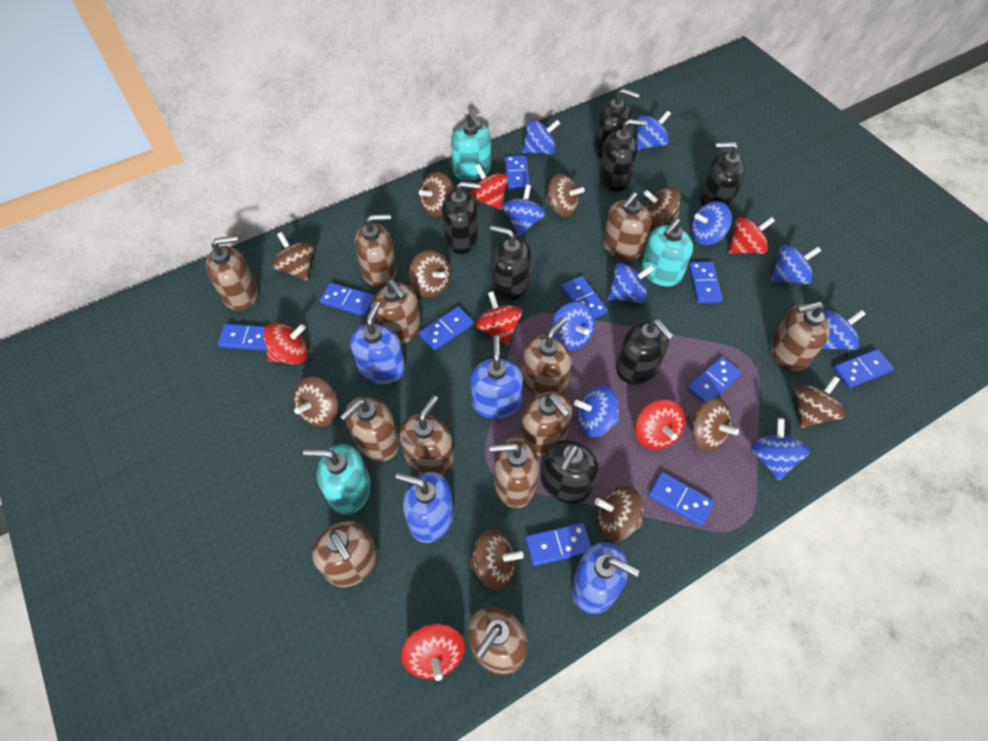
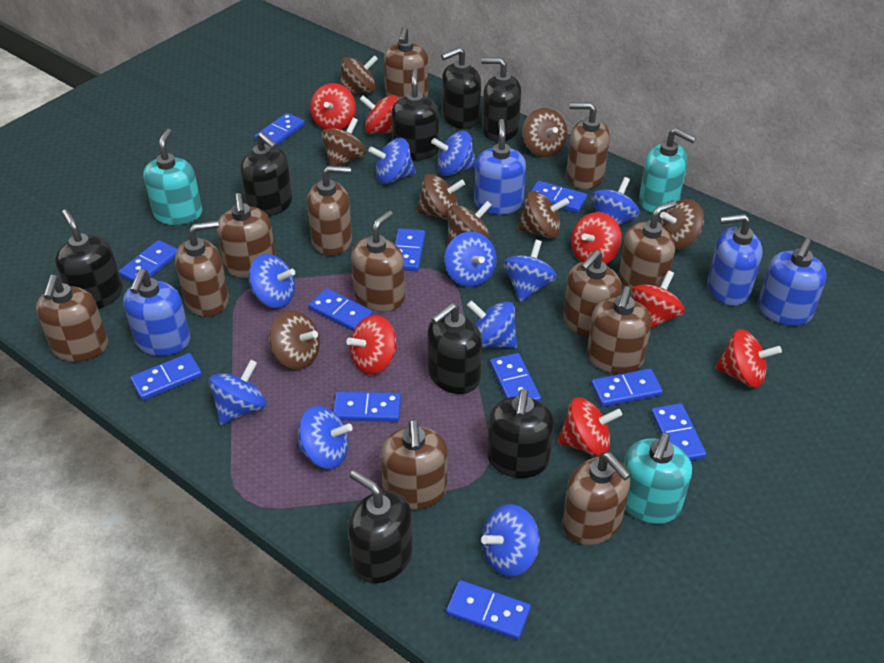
black soap dispenser: 7 -> 8
blue domino: 10 -> 11
brown spinning top: 10 -> 8
red spinning top: 6 -> 7

